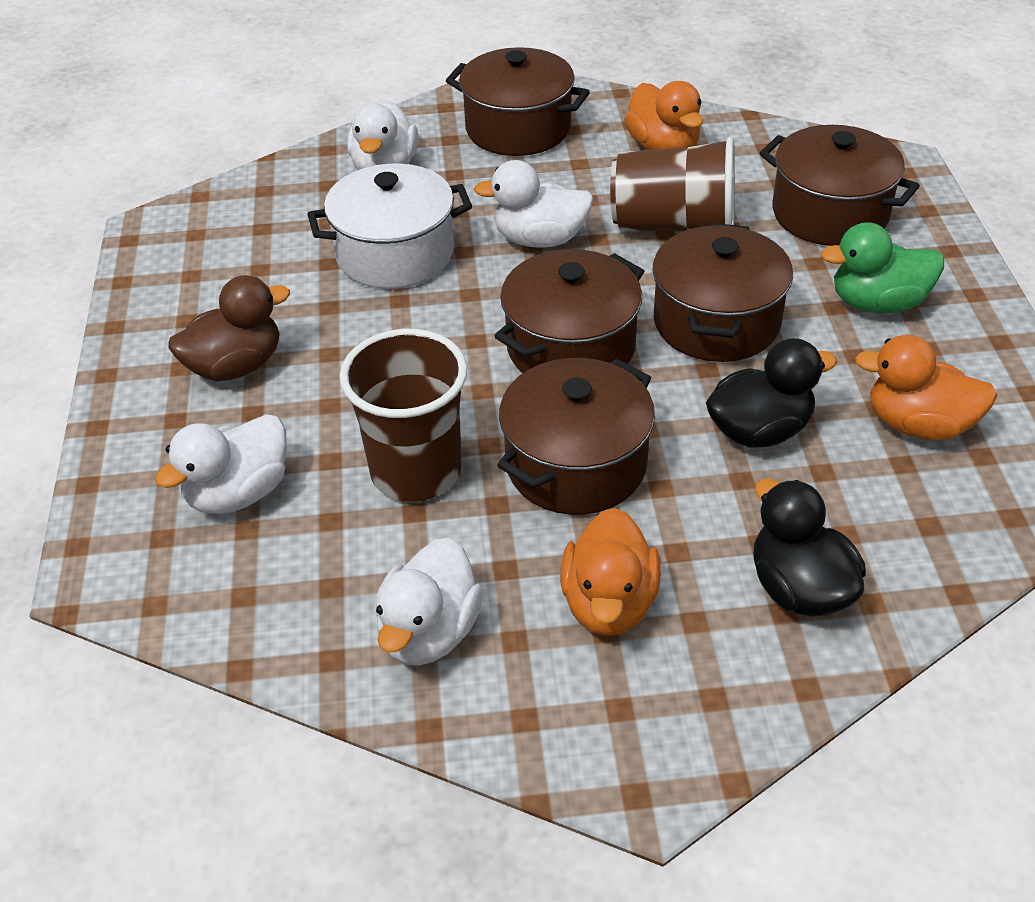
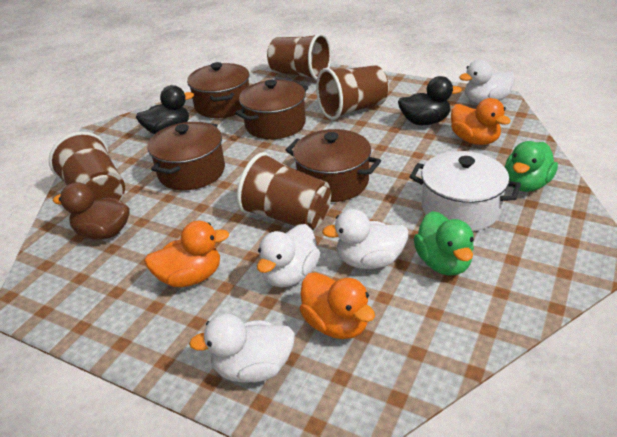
brown cup: 2 -> 4
brown pot: 5 -> 4
green duck: 1 -> 2

